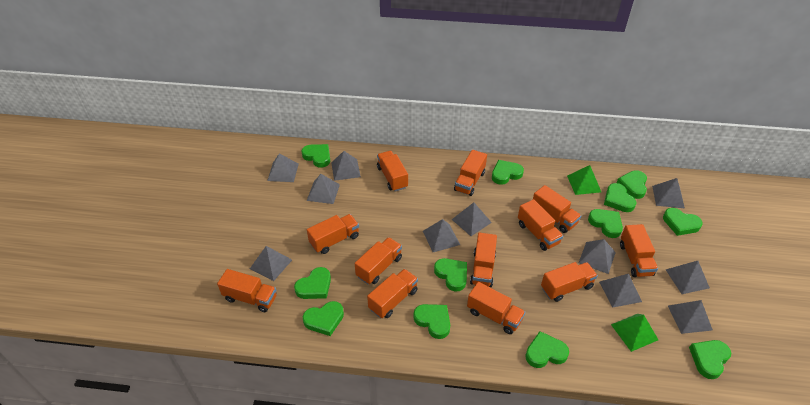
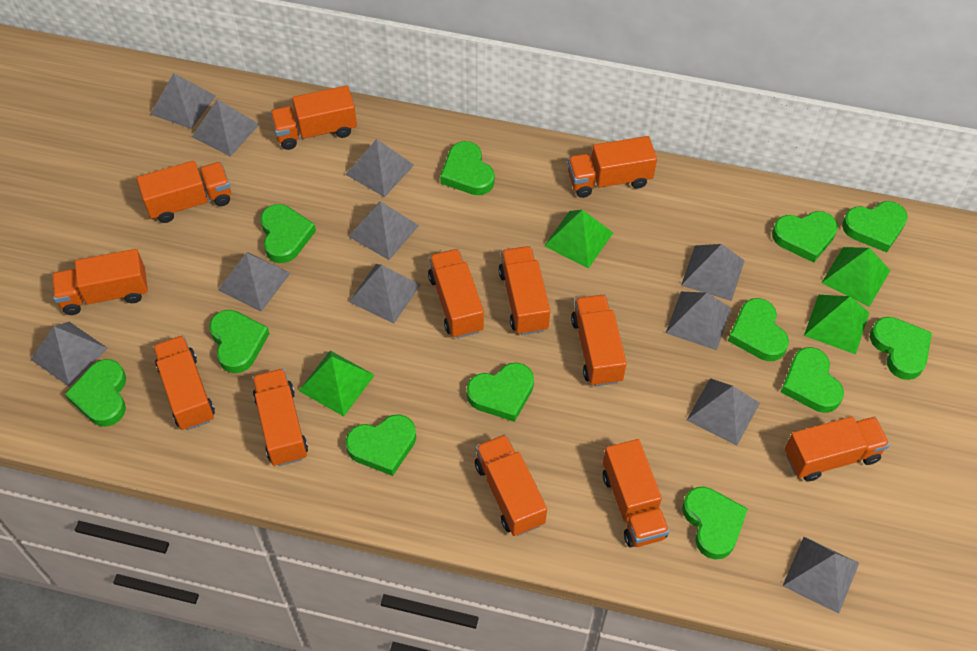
green pyramid: 2 -> 4

